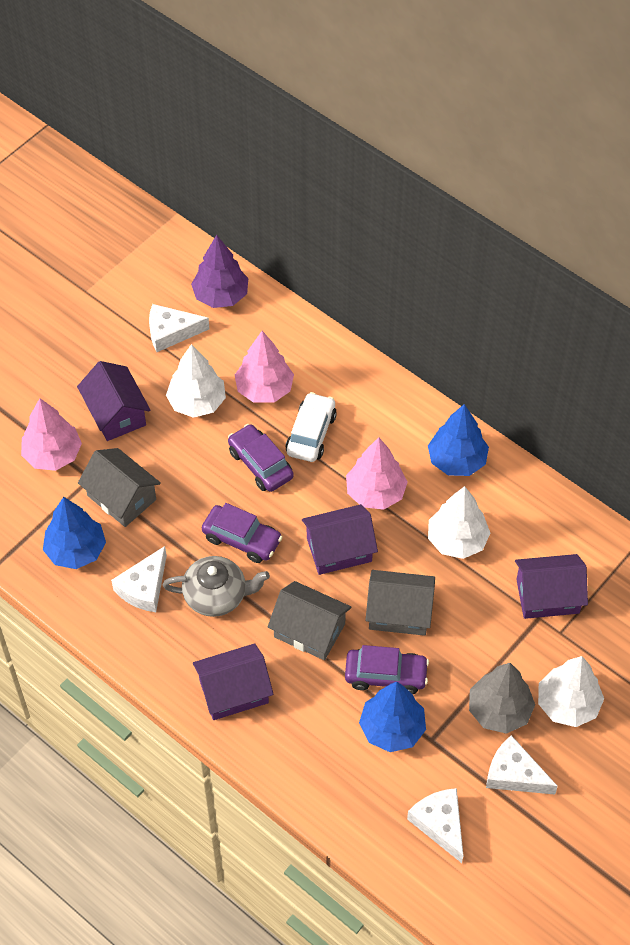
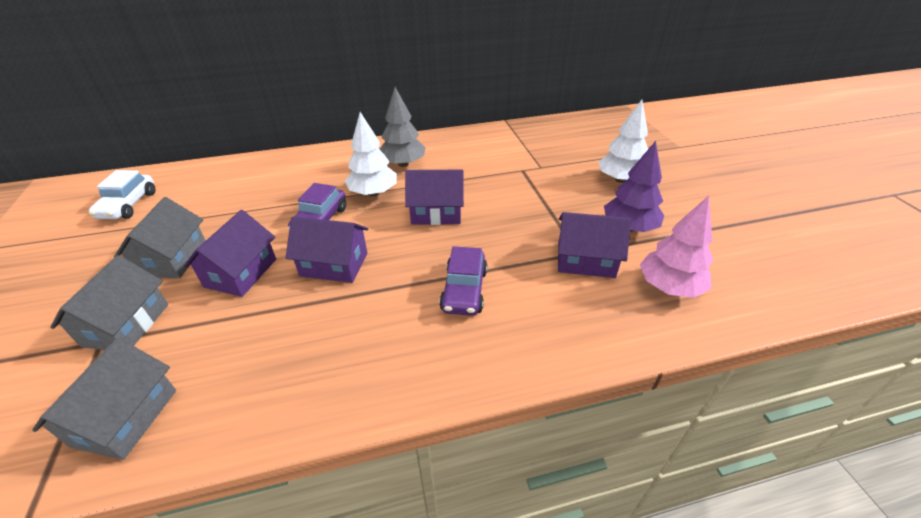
blue tree: 3 -> 0
grey teapot: 1 -> 0
pink tree: 3 -> 1
purple car: 3 -> 2
white cheese: 4 -> 0
white tree: 3 -> 2

